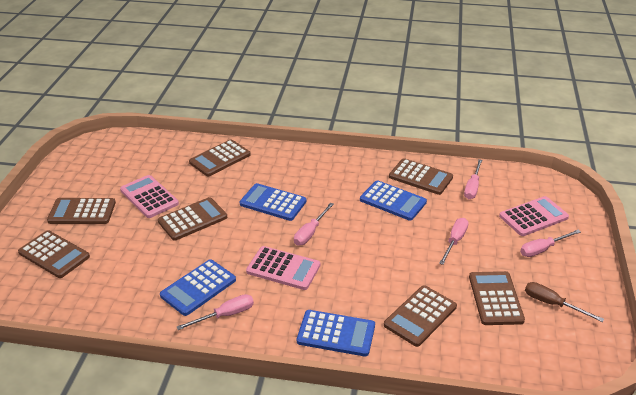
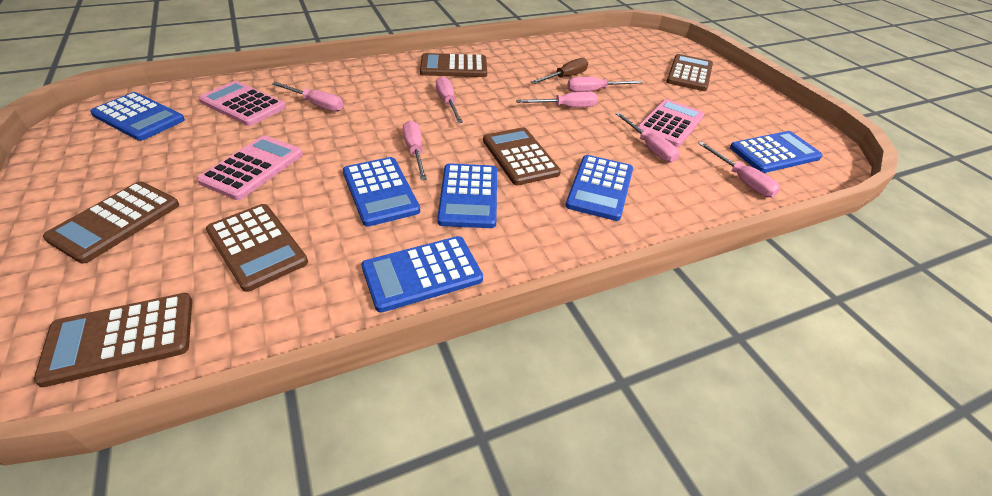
blue calculator: 4 -> 6
brown calculator: 7 -> 6
pink screwdriver: 5 -> 7

